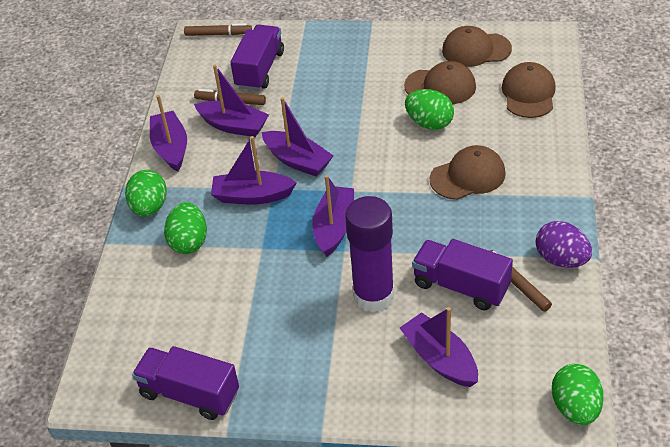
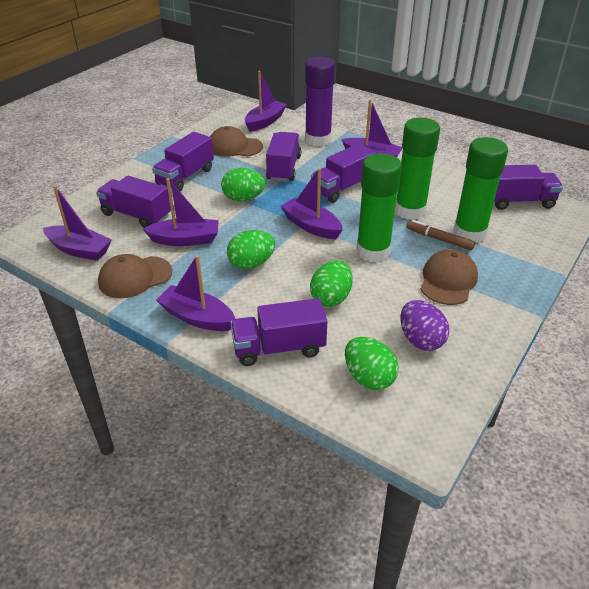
brown cap: 4 -> 3
brown marker: 3 -> 1
green glue stick: 0 -> 3
purple truck: 3 -> 6

